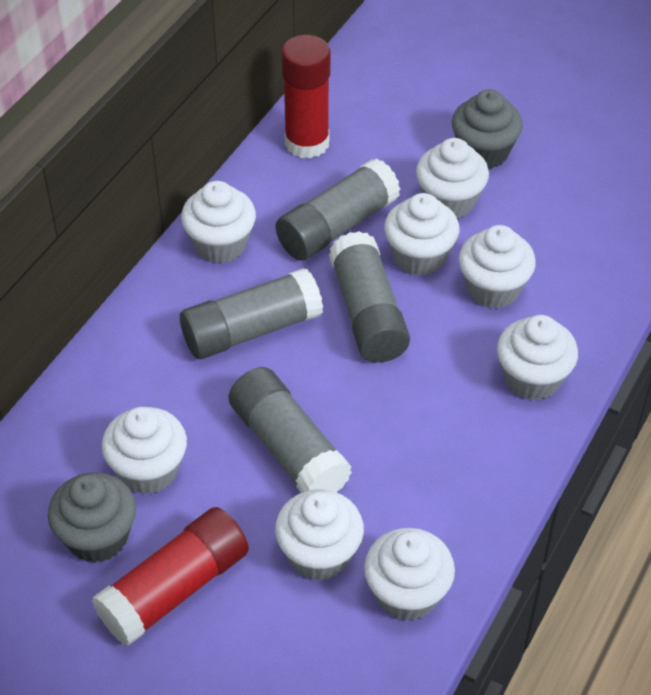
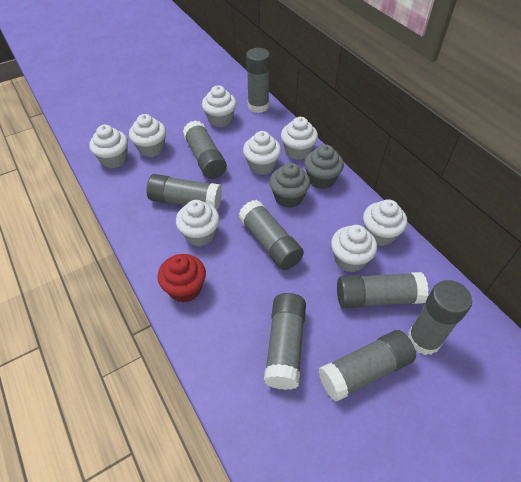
grey glue stick: 4 -> 8
red cupcake: 0 -> 1
red glue stick: 2 -> 0

